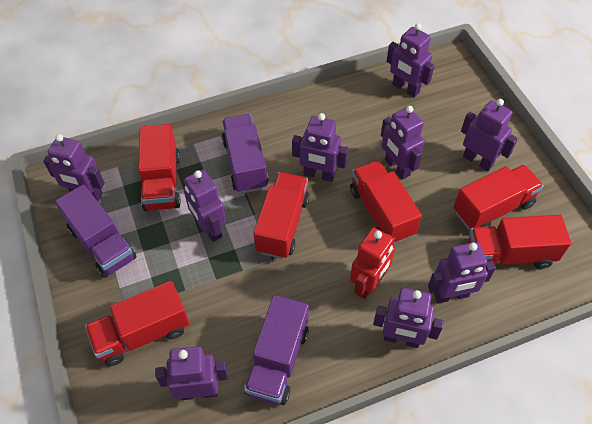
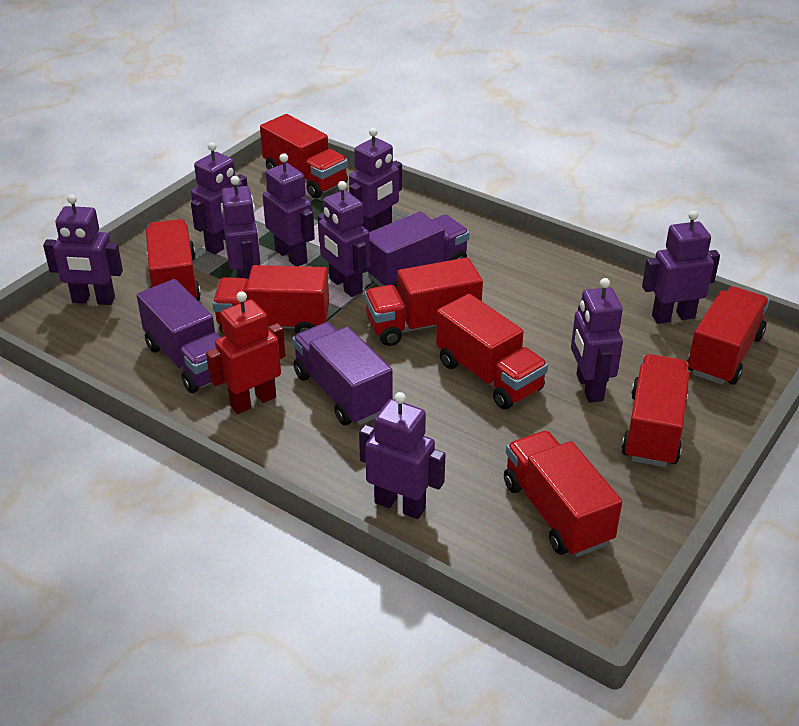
red truck: 6 -> 8

